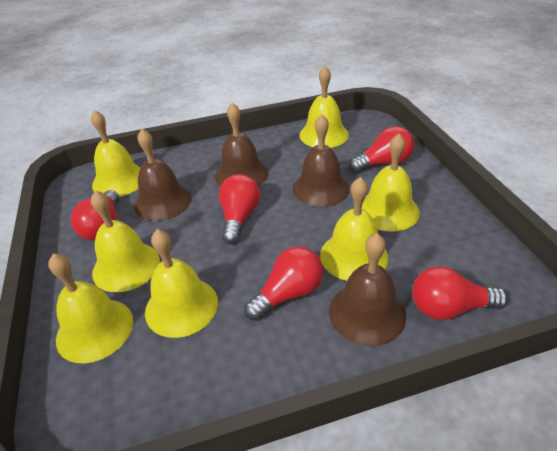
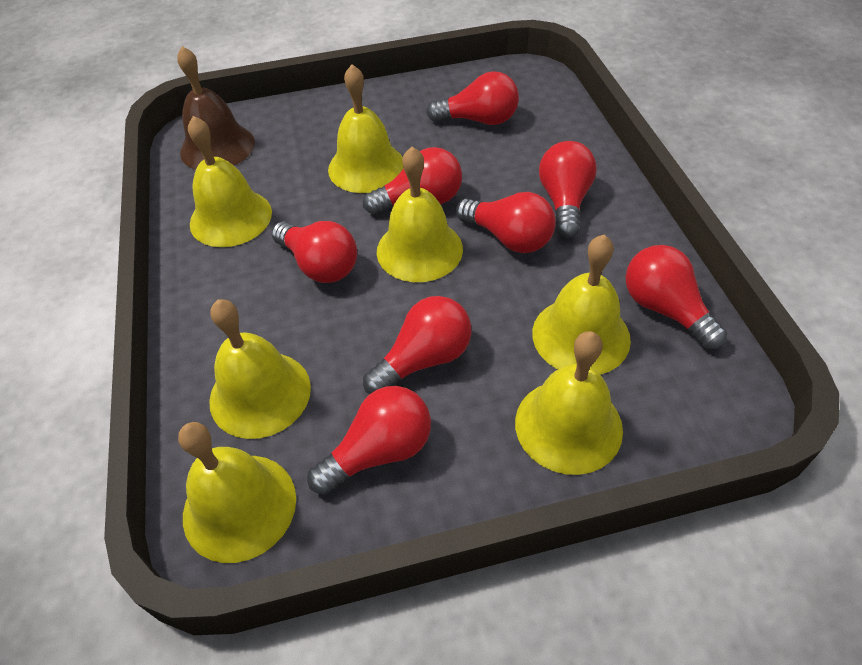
brown bell: 4 -> 1
red light bulb: 5 -> 8

